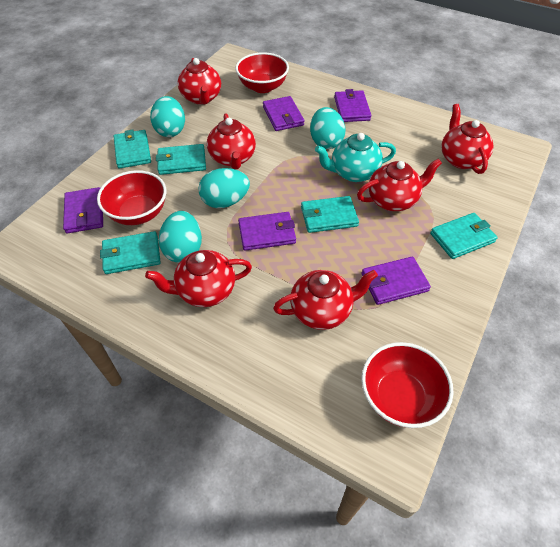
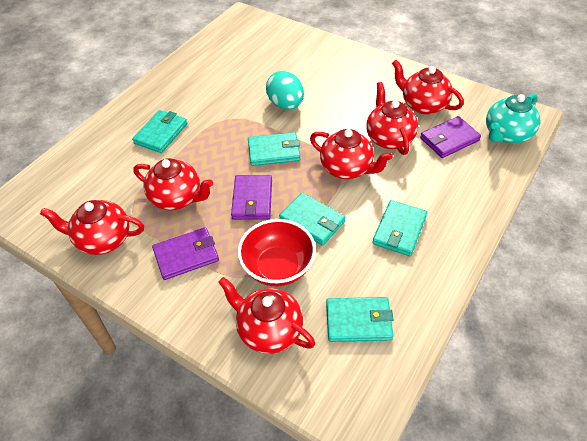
purple wallet: 5 -> 3
red bowl: 3 -> 1
turquoise egg: 4 -> 1

